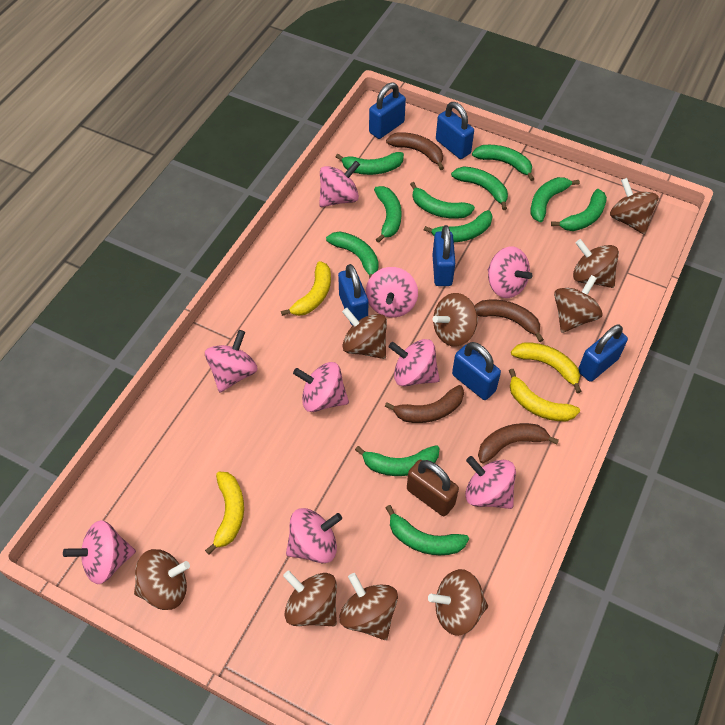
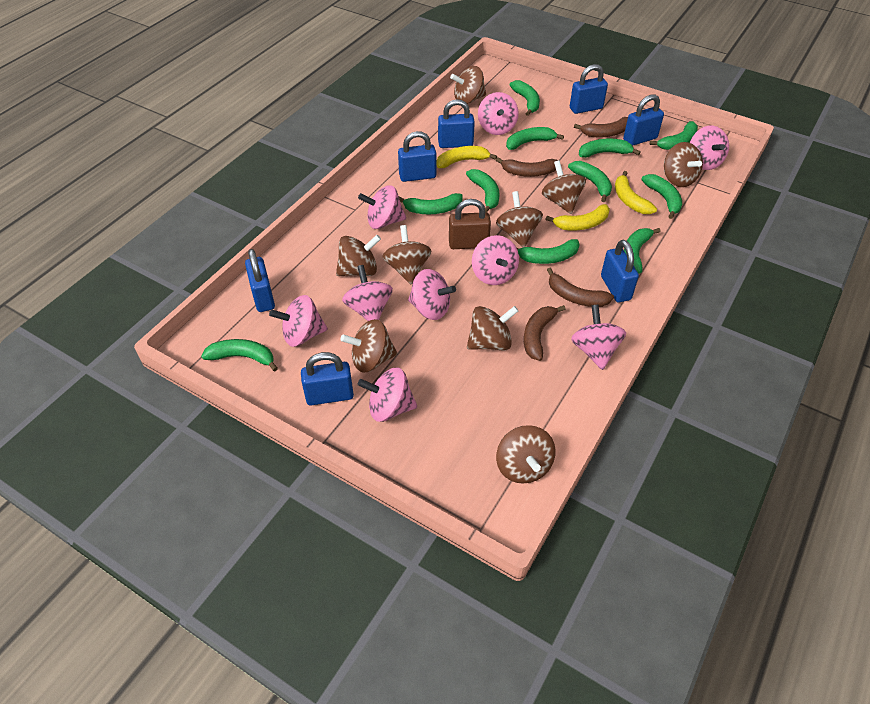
blue padlock: 6 -> 7
yellow banana: 4 -> 3

